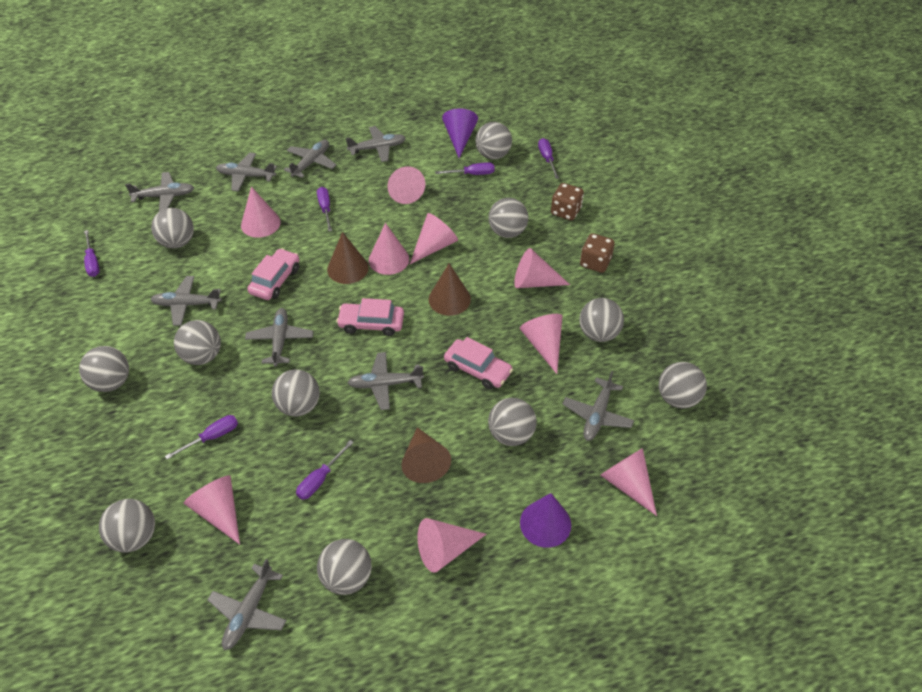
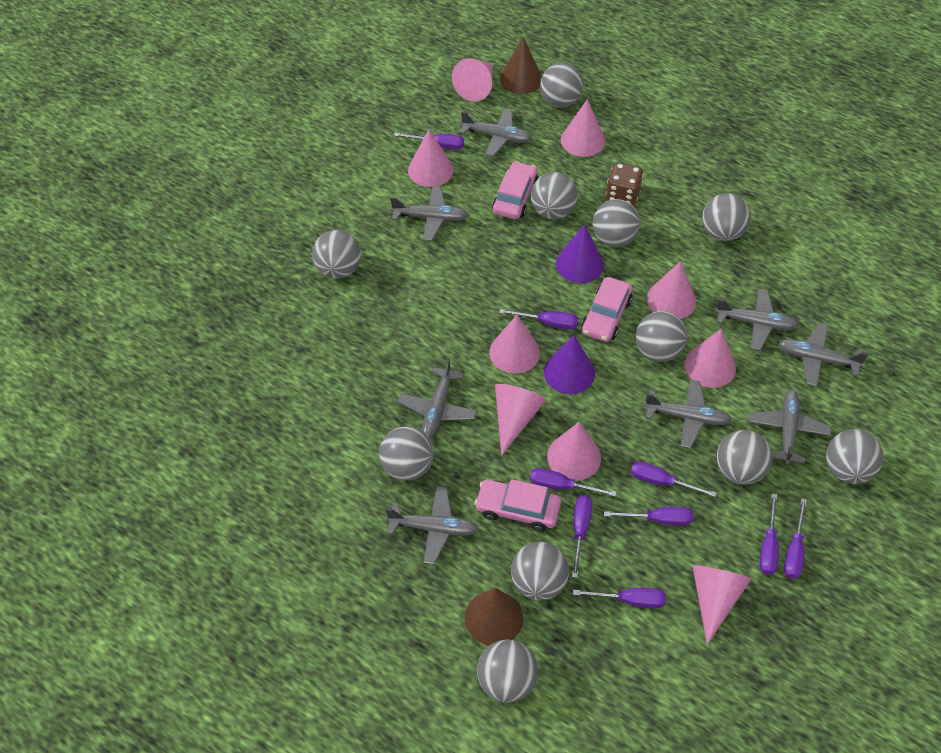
brown cone: 3 -> 2
brown dice: 2 -> 1
grey plane: 9 -> 8
purple screwdriver: 6 -> 9

